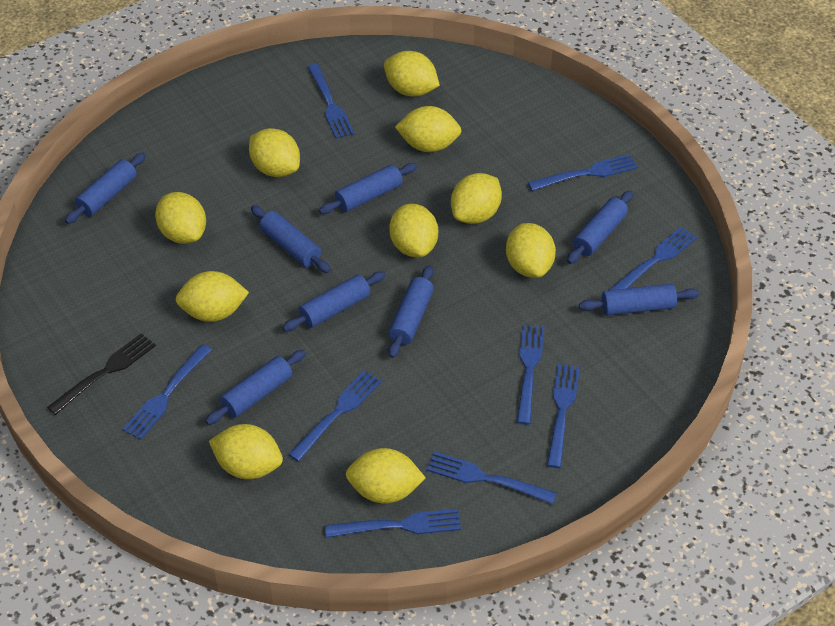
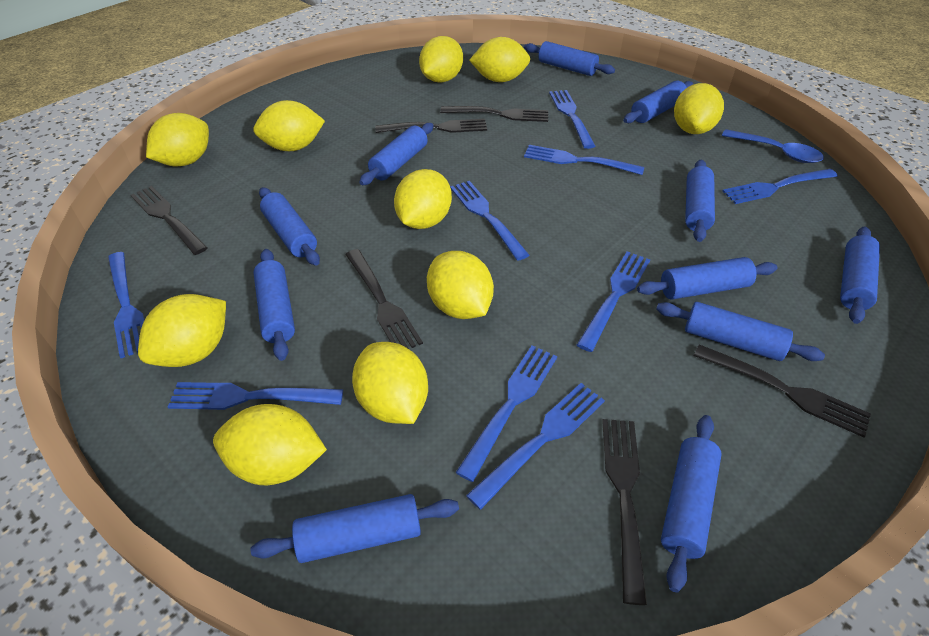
black fork: 1 -> 6
blue rolling pin: 8 -> 11
blue spoon: 0 -> 1

